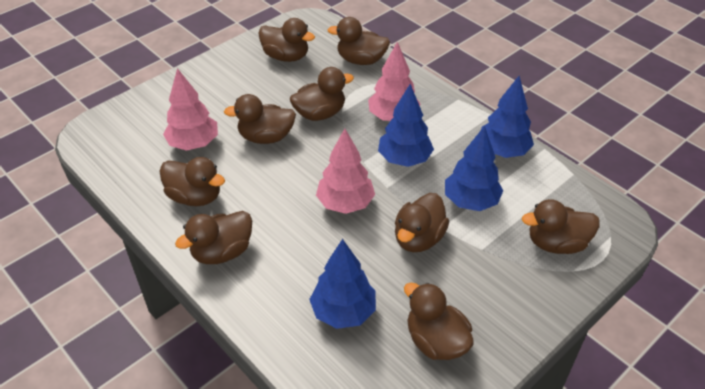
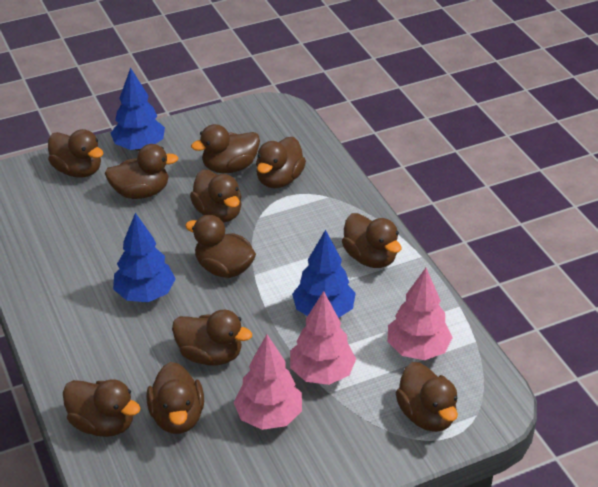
blue tree: 4 -> 3
brown duck: 9 -> 11

